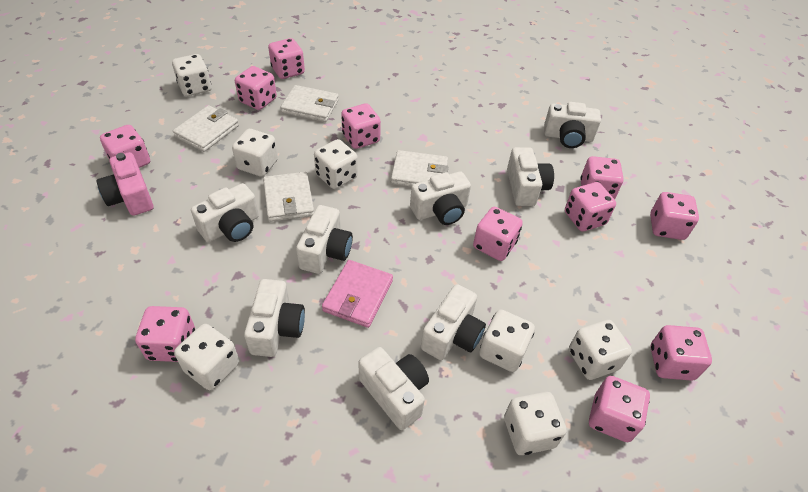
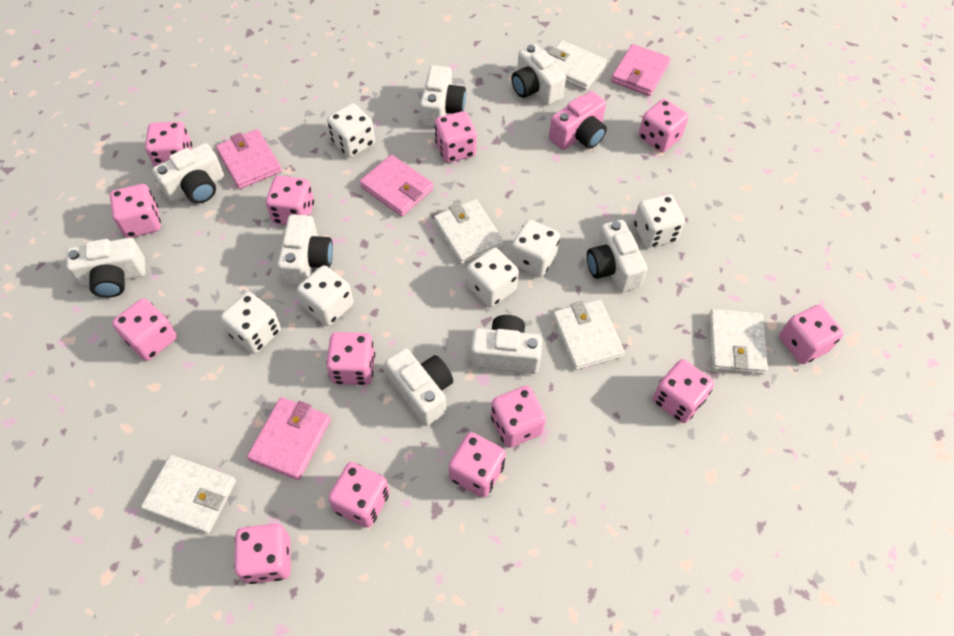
pink dice: 11 -> 13
pink wallet: 1 -> 4
white dice: 7 -> 6
white wallet: 4 -> 5

